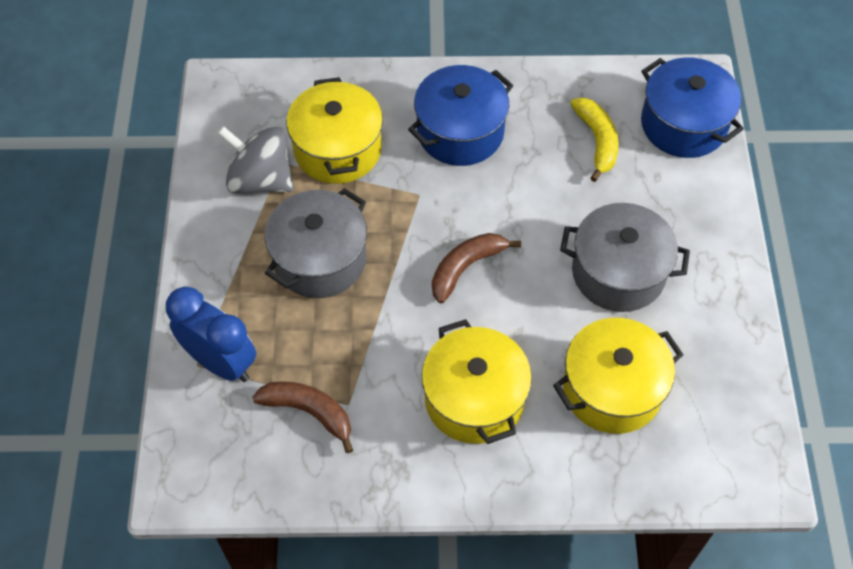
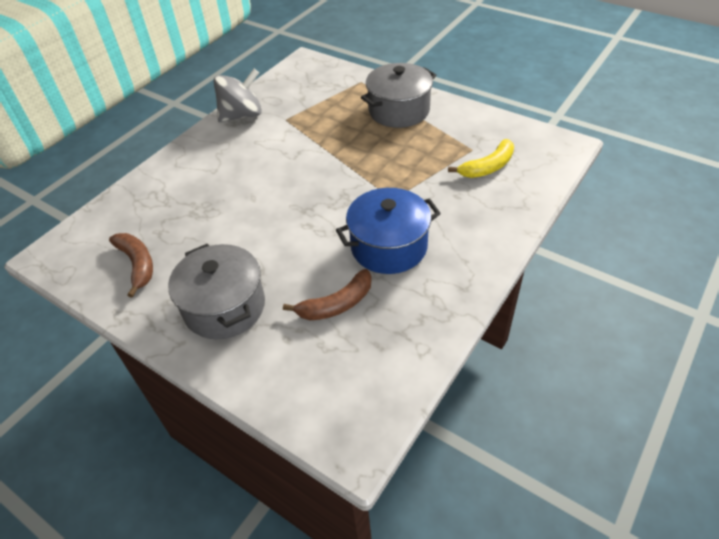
blue clock: 1 -> 0
blue pot: 2 -> 1
yellow pot: 3 -> 0

